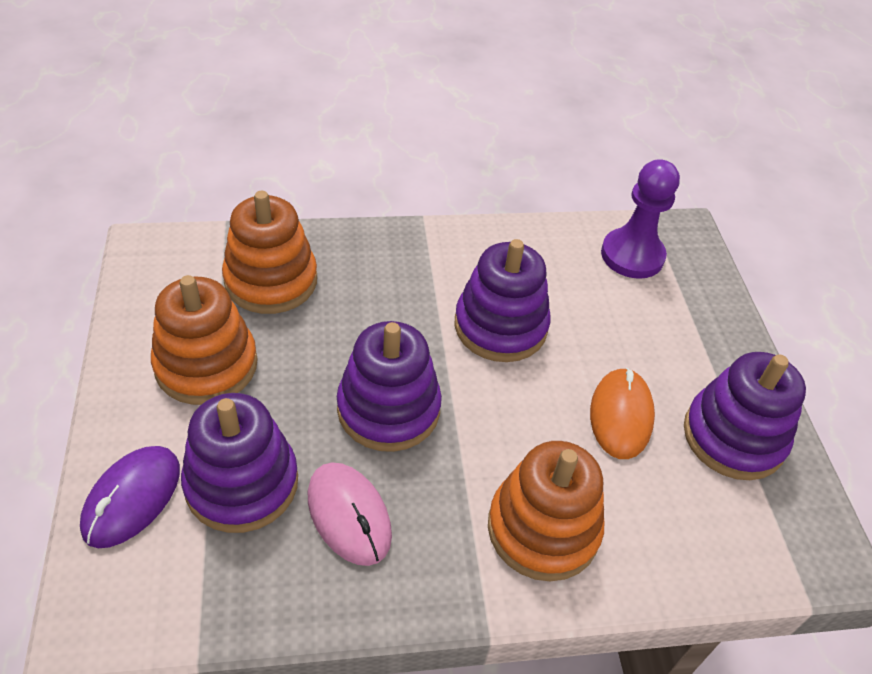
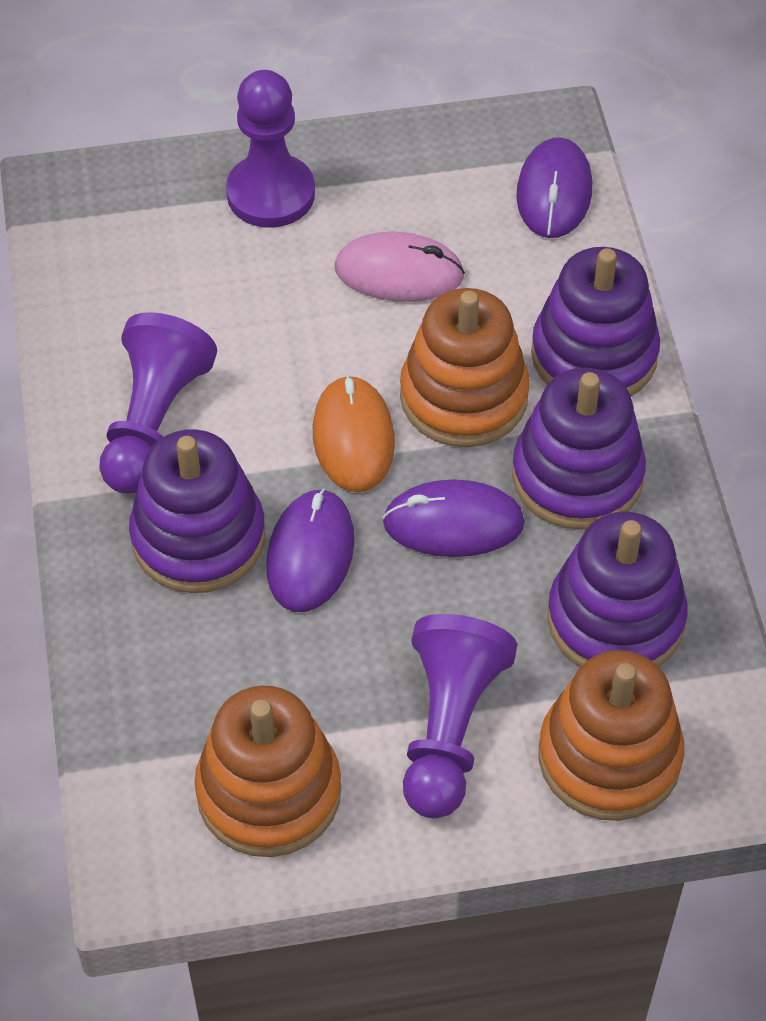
purple mouse: 1 -> 3
purple pawn: 1 -> 3

